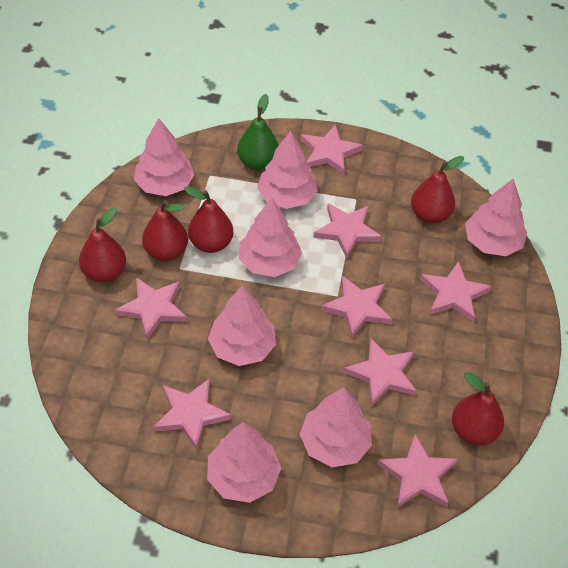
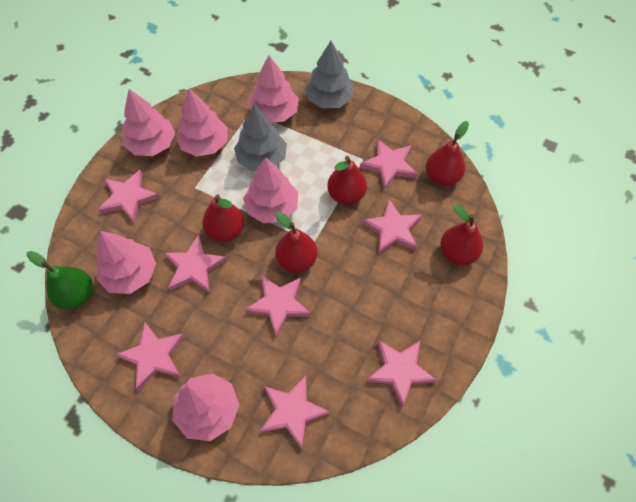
grey tree: 0 -> 2
pink tree: 7 -> 6

